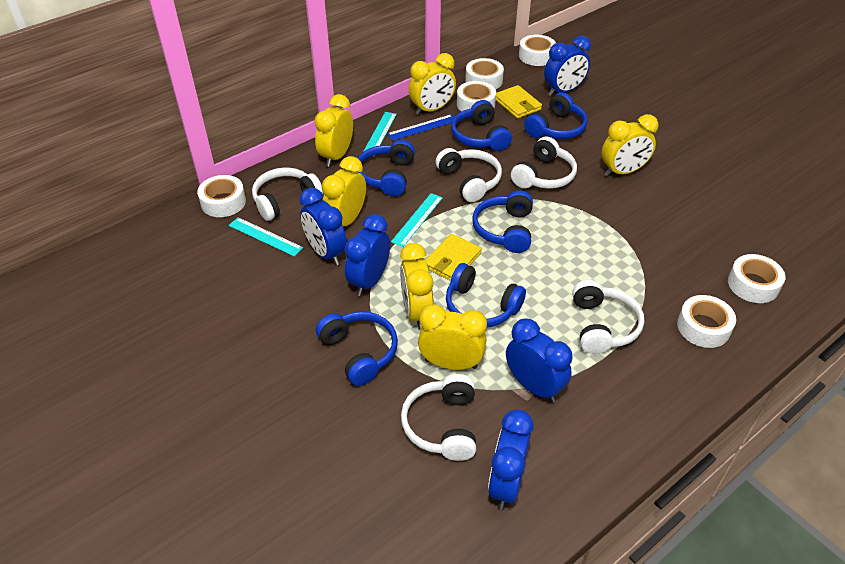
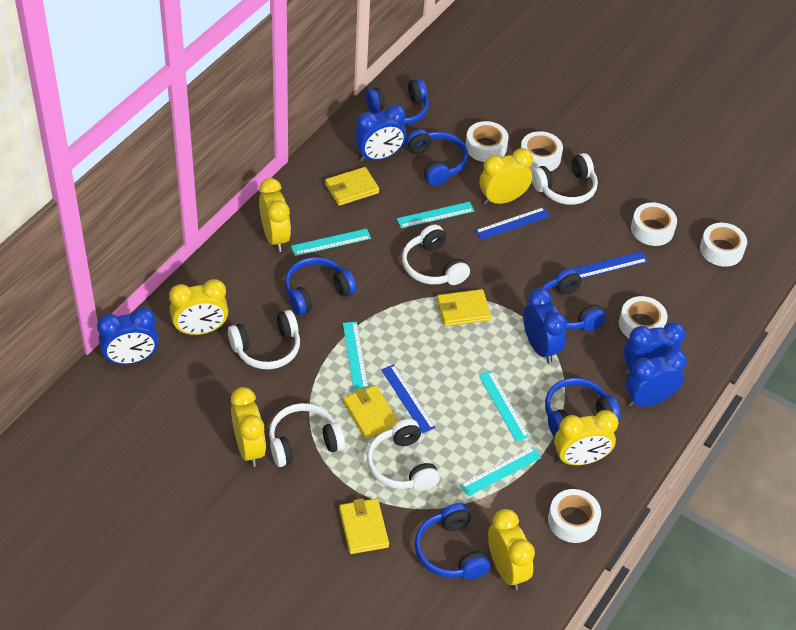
blue ruler: 1 -> 3
turquoise ruler: 3 -> 5
yellow wallet: 2 -> 4

